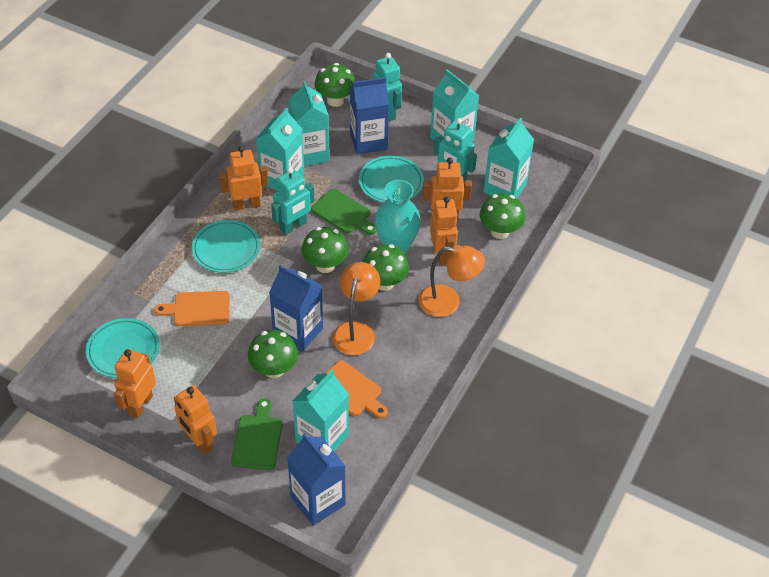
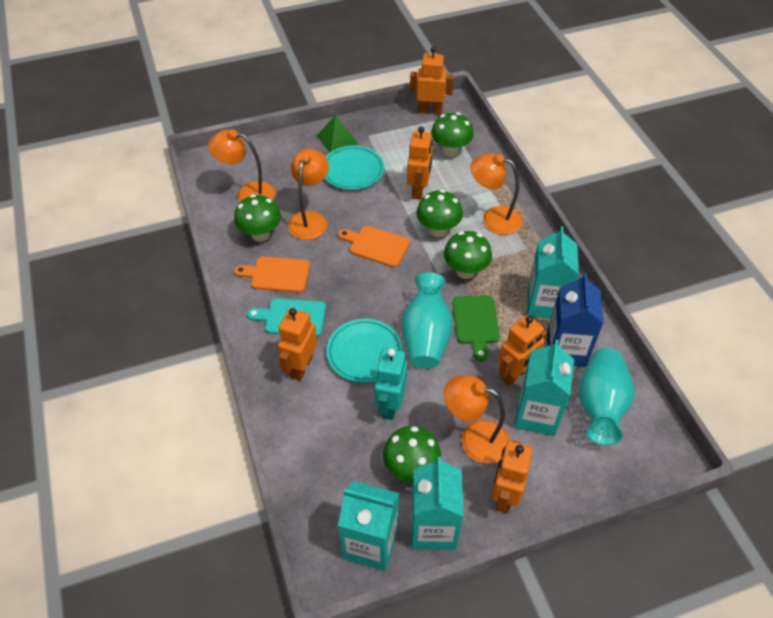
blue carton: 3 -> 1
green cutting board: 2 -> 1
green pyramid: 0 -> 1
orange lamp: 2 -> 4
turquoise carton: 5 -> 4
turquoise cutting board: 0 -> 1
turquoise plate: 3 -> 2
turquoise robot: 3 -> 1
turquoise vase: 1 -> 2

